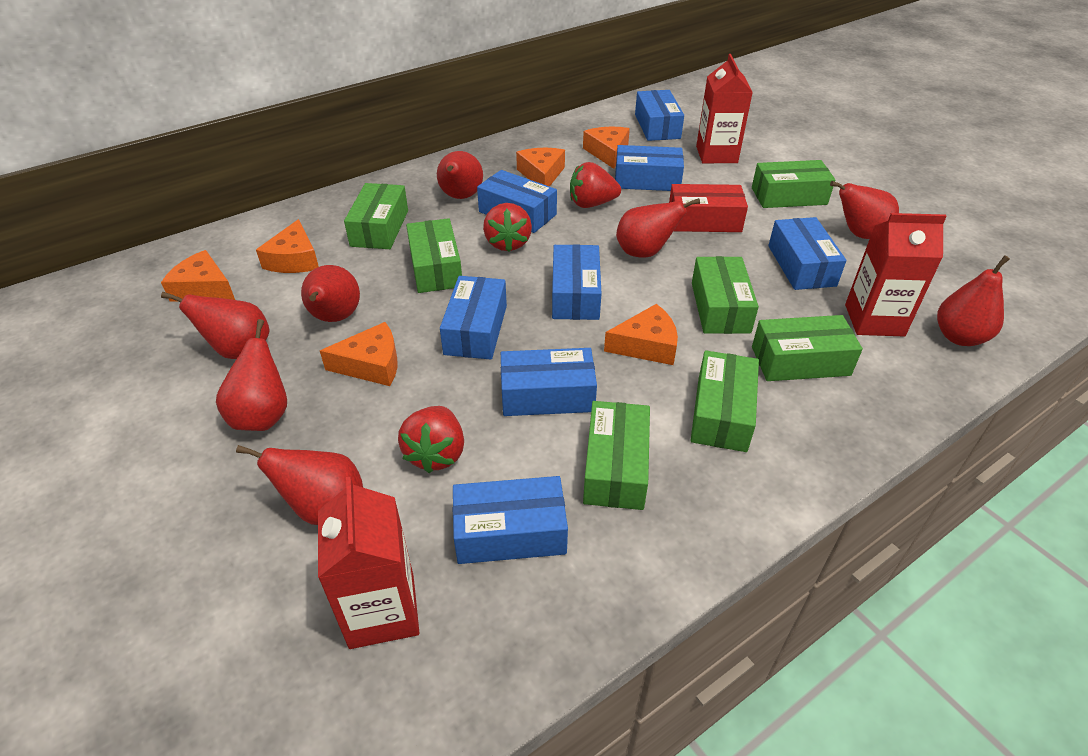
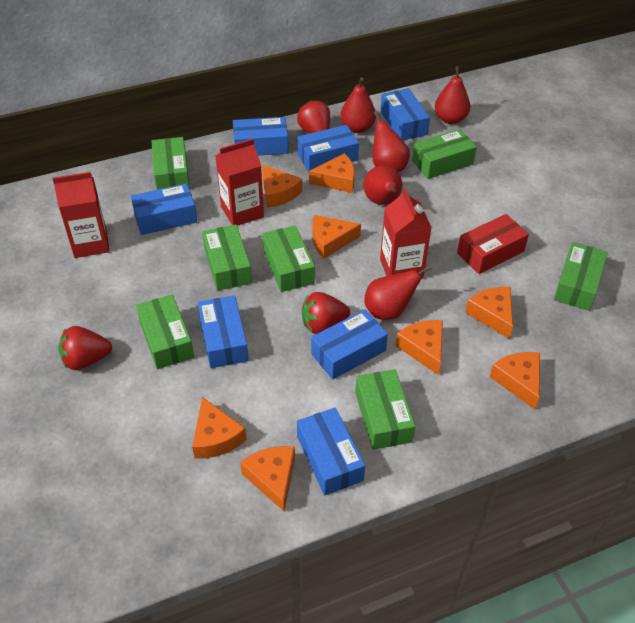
blue box: 8 -> 7
orange cheese: 6 -> 8
red pear: 8 -> 5

